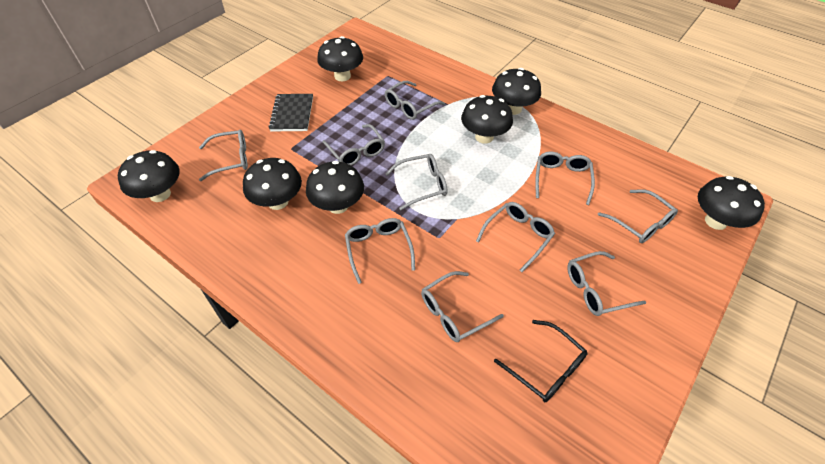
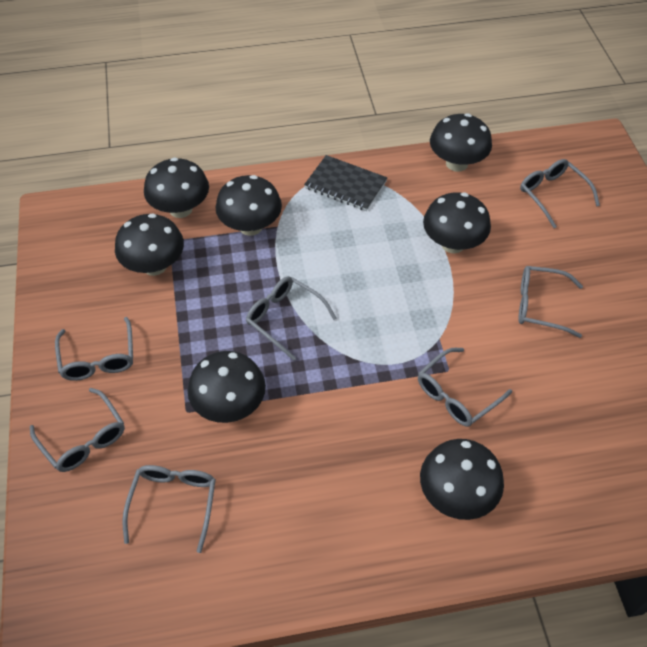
black glasses: 1 -> 0
grey glasses: 10 -> 7

